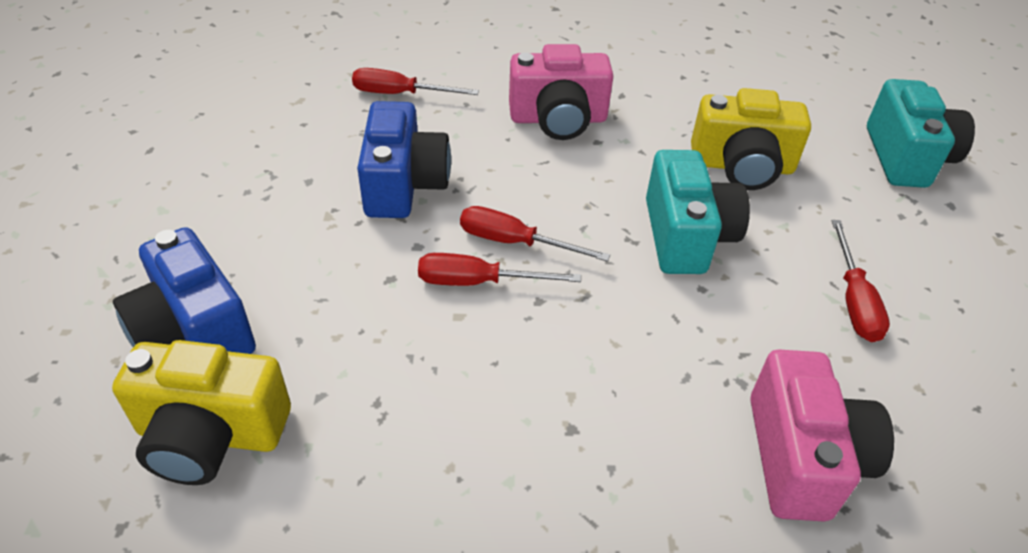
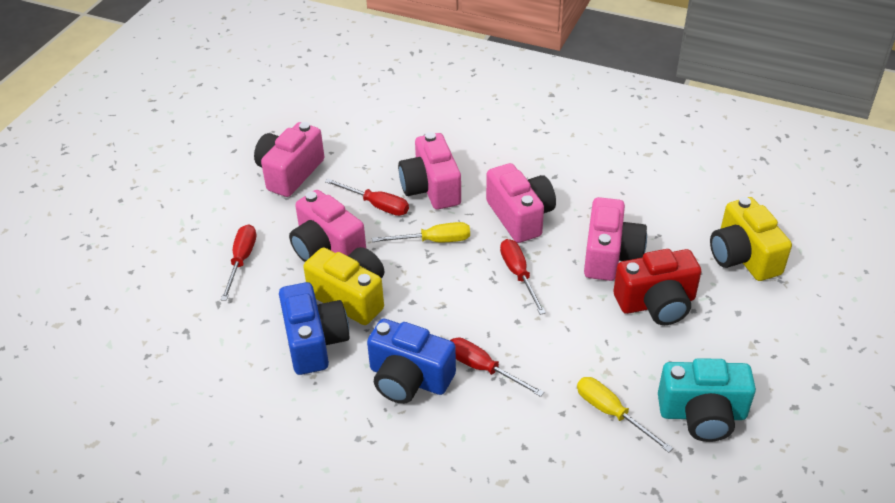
pink camera: 2 -> 5
red camera: 0 -> 1
turquoise camera: 2 -> 1
yellow screwdriver: 0 -> 2

